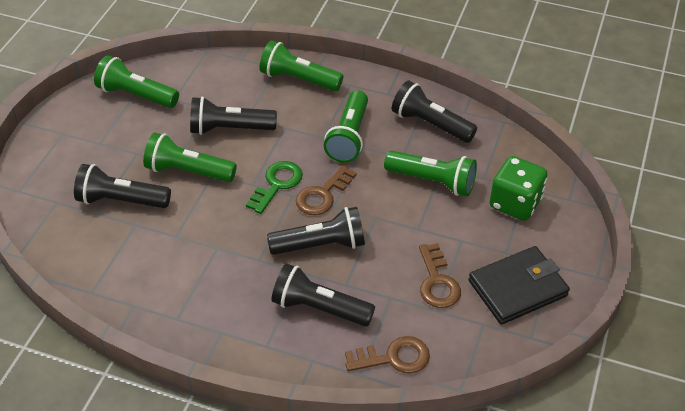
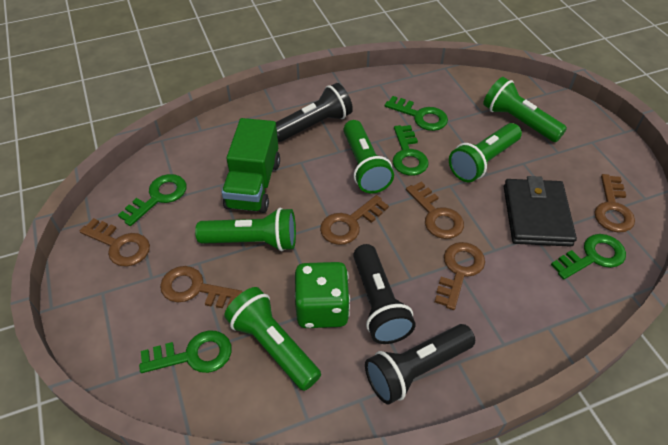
black flashlight: 5 -> 3
brown key: 3 -> 6
green key: 1 -> 5
green truck: 0 -> 1

